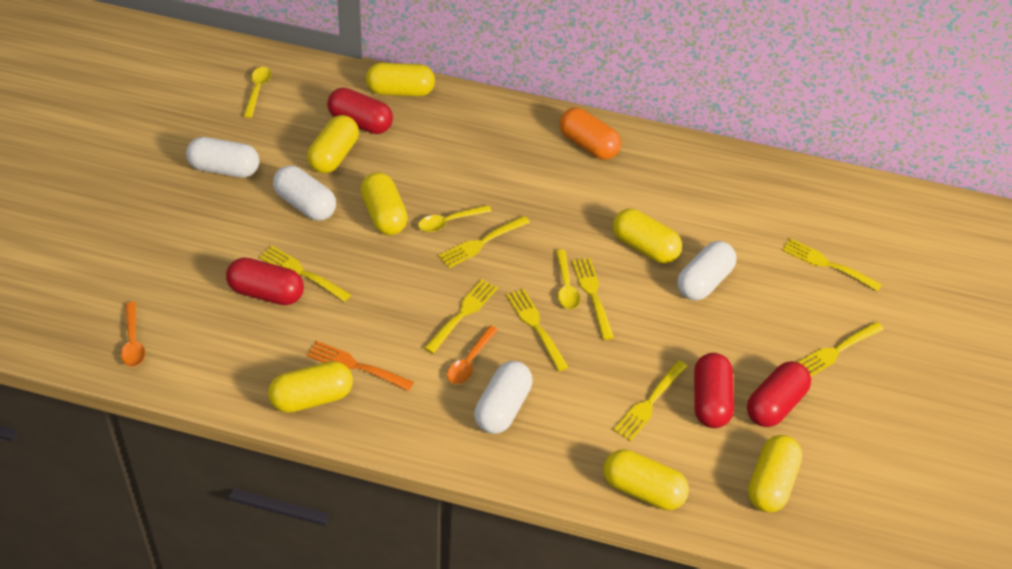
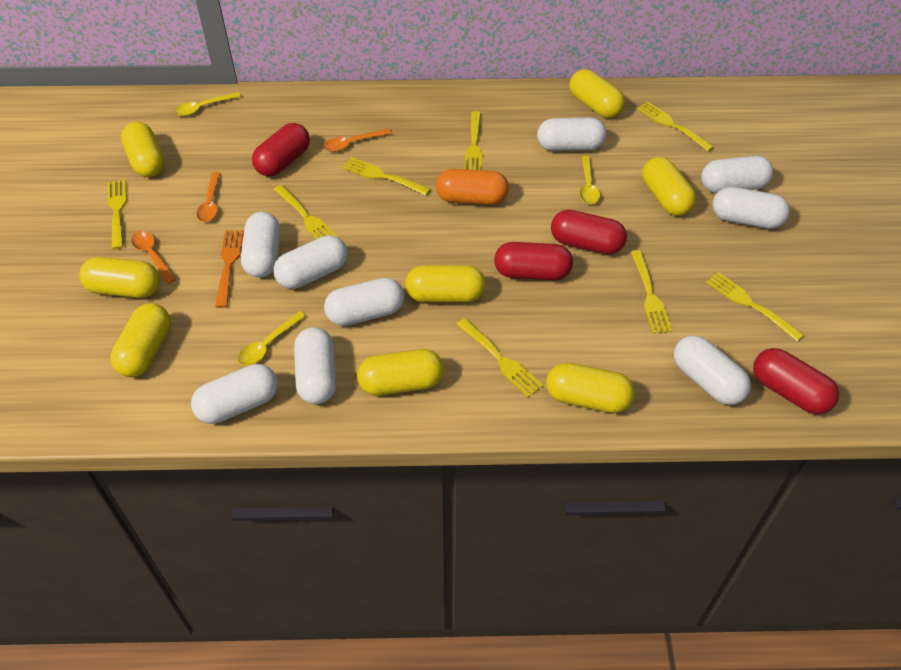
orange spoon: 2 -> 3
white capsule: 4 -> 9
yellow capsule: 7 -> 8

